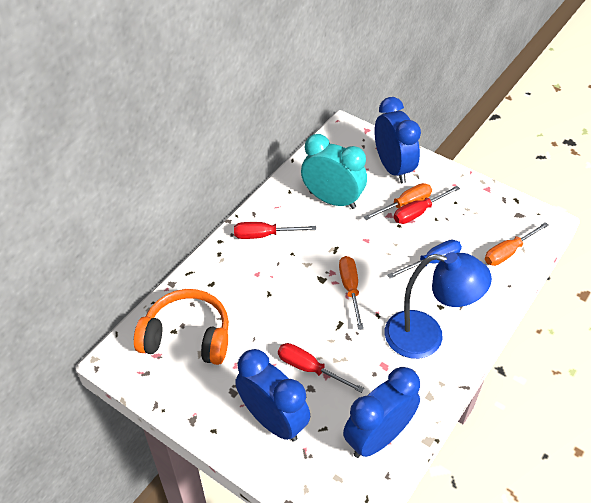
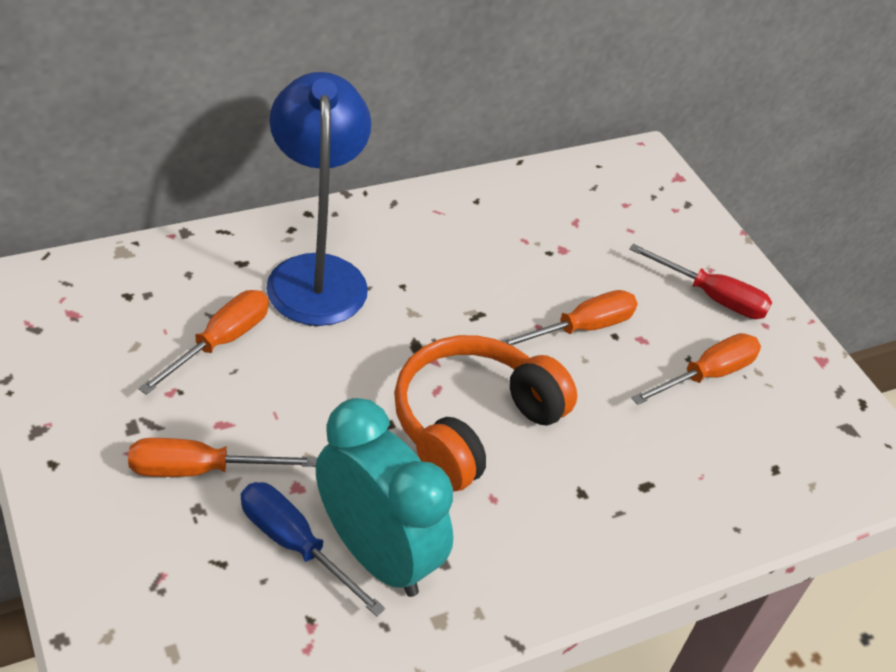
blue clock: 3 -> 0
orange screwdriver: 3 -> 4
red screwdriver: 3 -> 1

